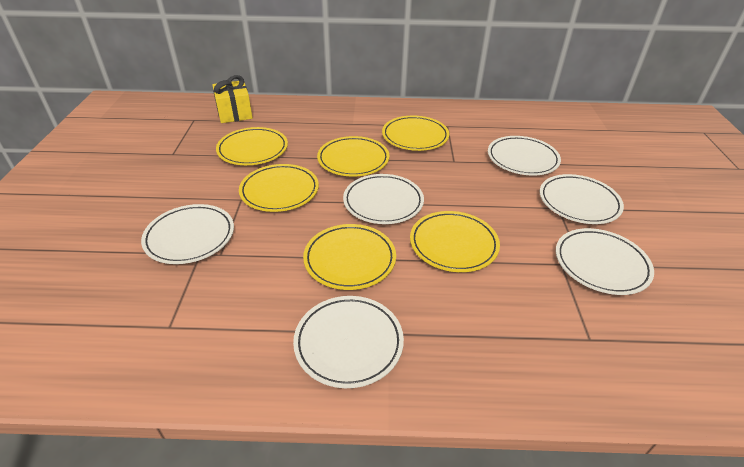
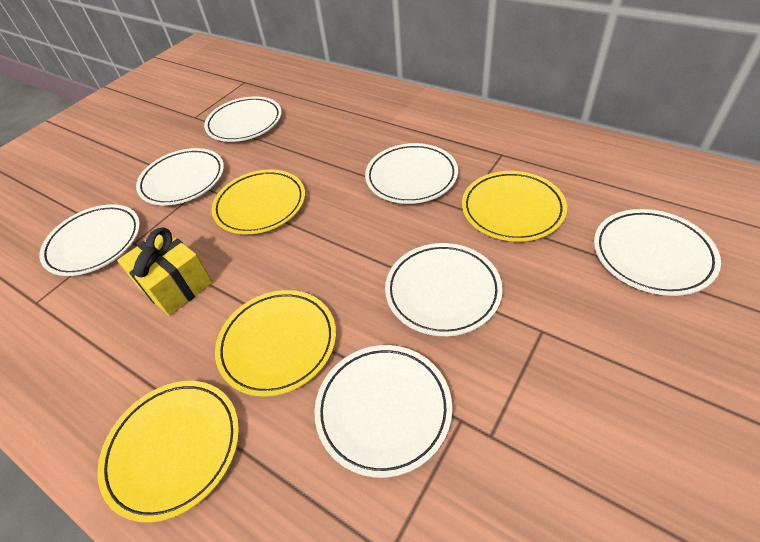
white plate: 6 -> 7
yellow plate: 6 -> 4

